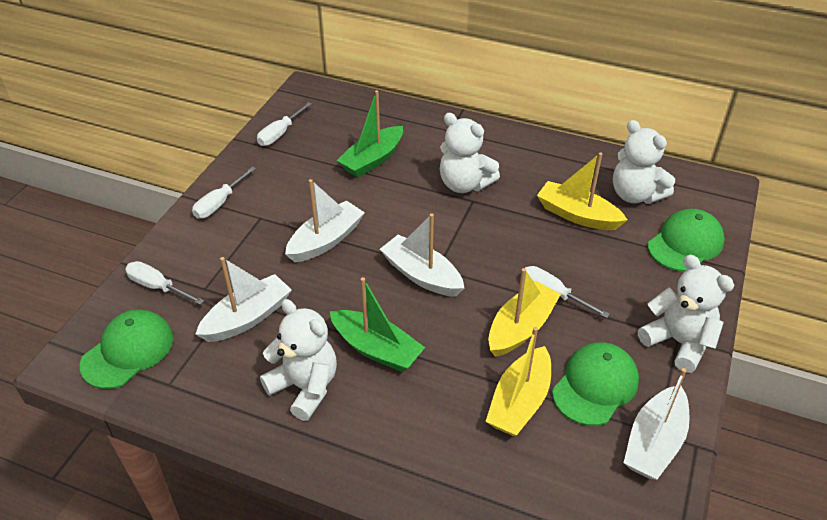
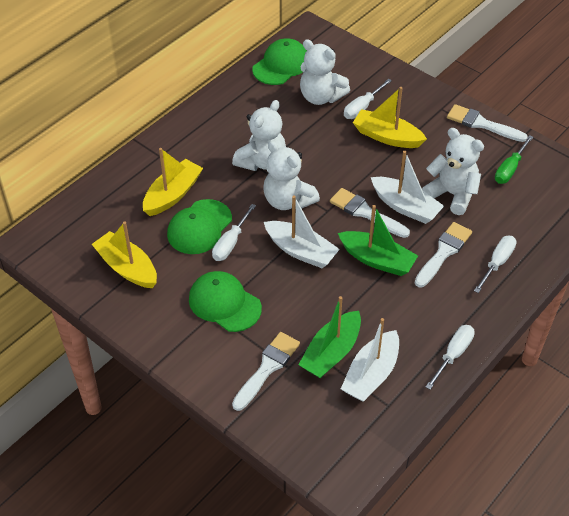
green screwdriver: 0 -> 1
white boat: 4 -> 3
white brush: 0 -> 4

